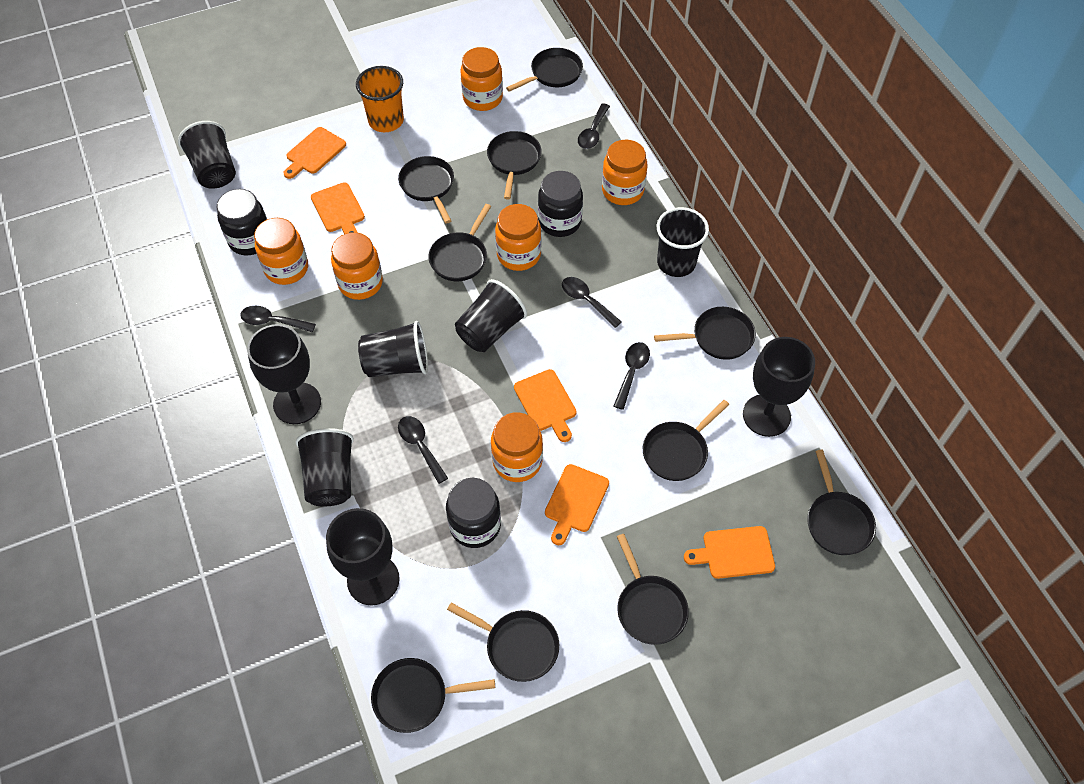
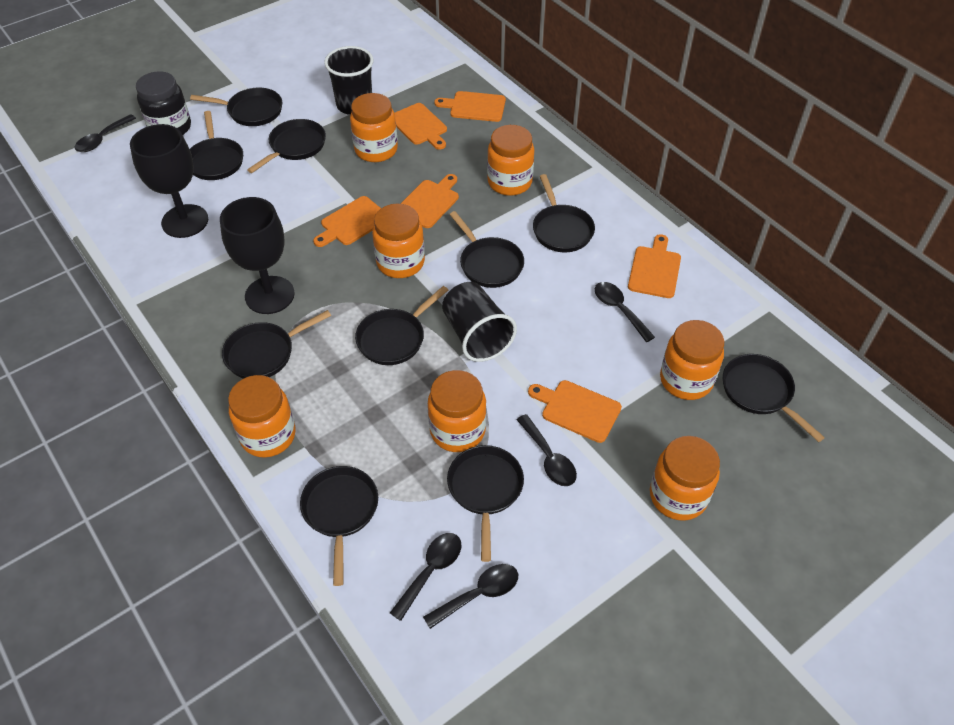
black cup: 5 -> 2
black goblet: 3 -> 2
black jar: 3 -> 1
orange cup: 1 -> 0
orange cutting board: 5 -> 6
orange jar: 6 -> 7

